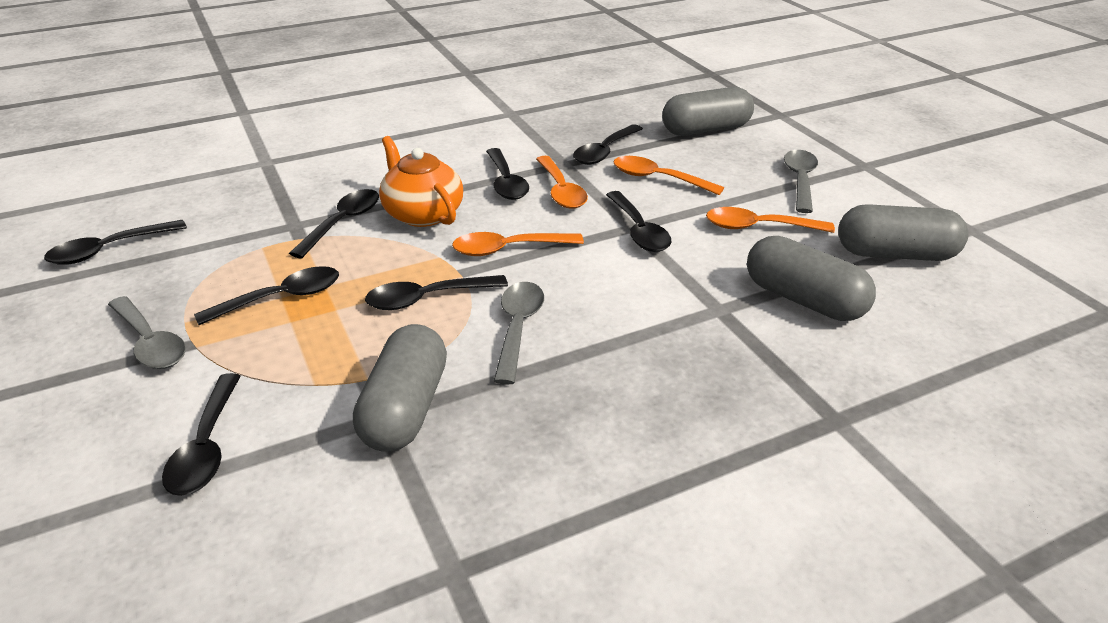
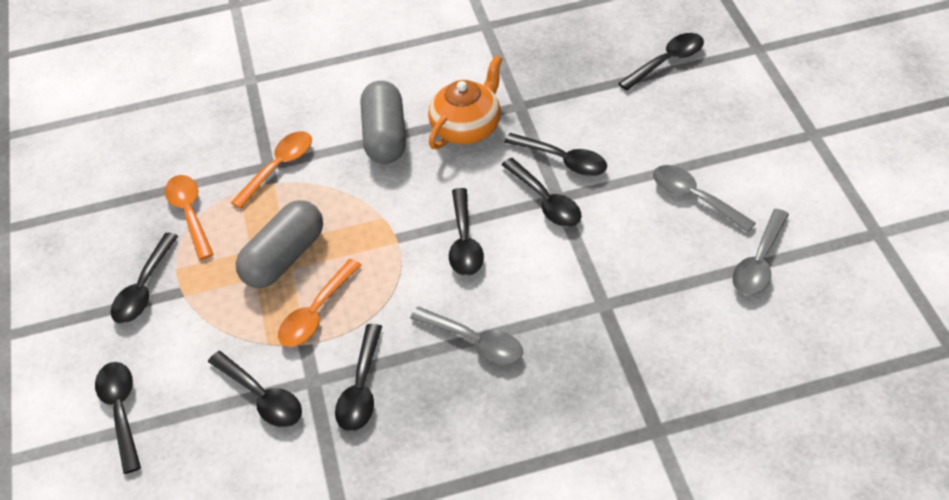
grey capsule: 4 -> 2
orange spoon: 4 -> 3

